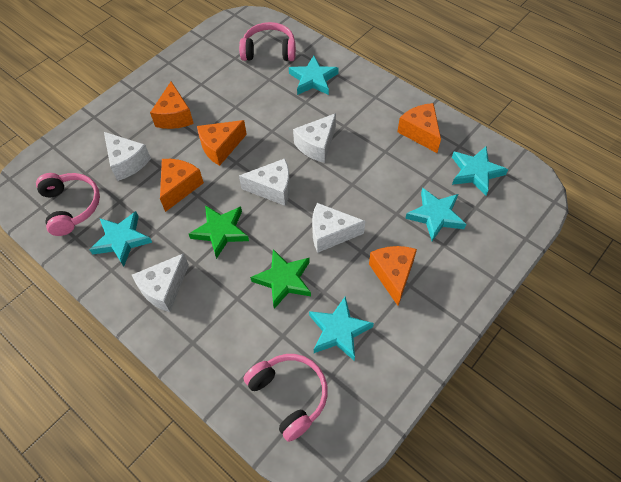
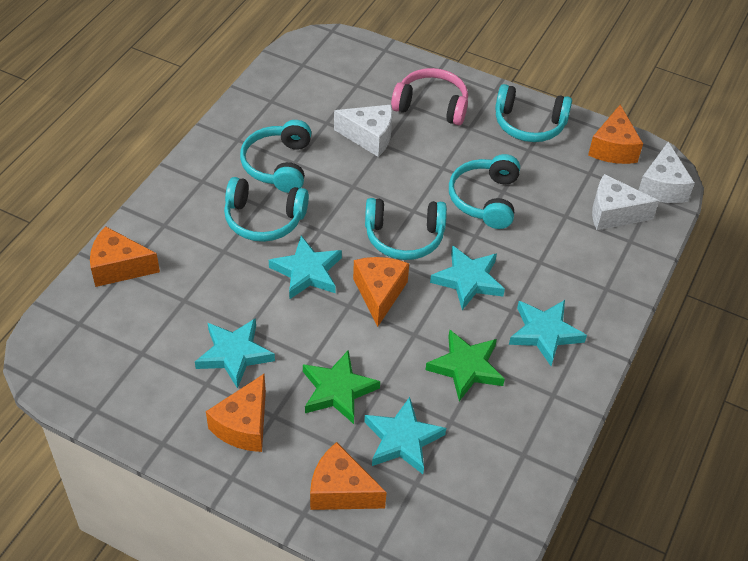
pink headphones: 3 -> 1
turquoise headphones: 0 -> 5
white cheese: 5 -> 3

